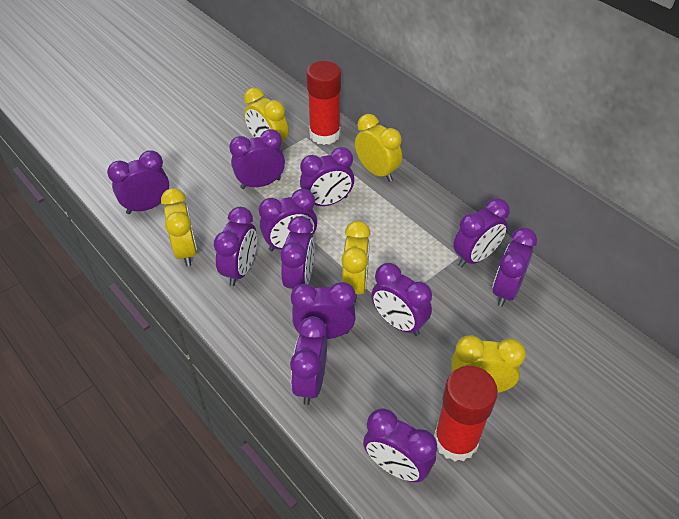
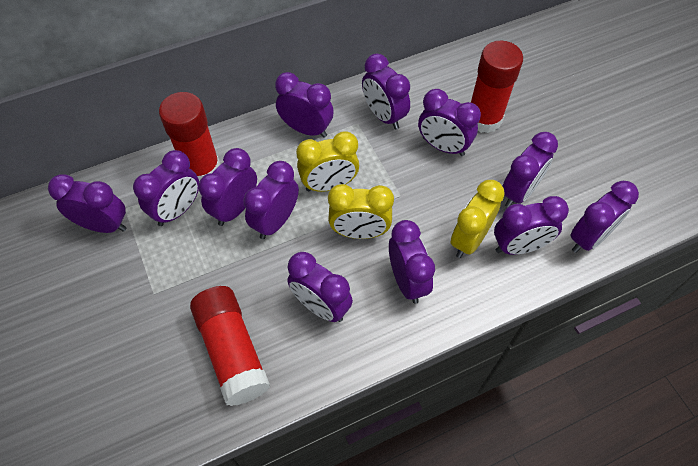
red glue stick: 2 -> 3
yellow clock: 5 -> 3

